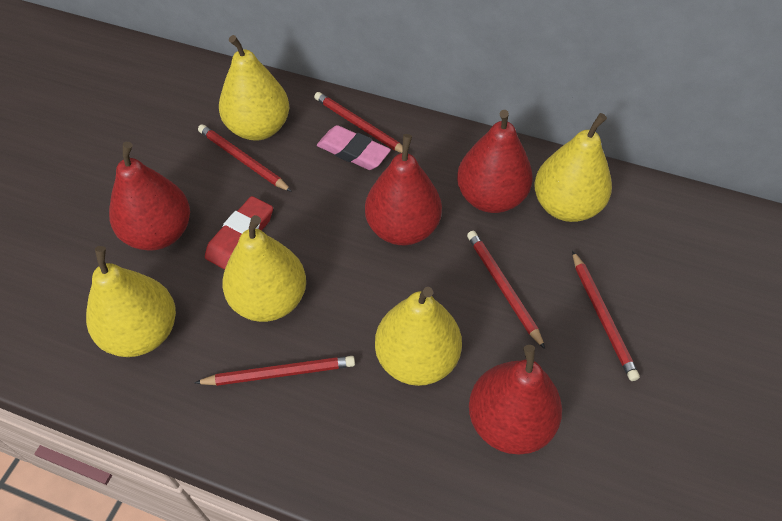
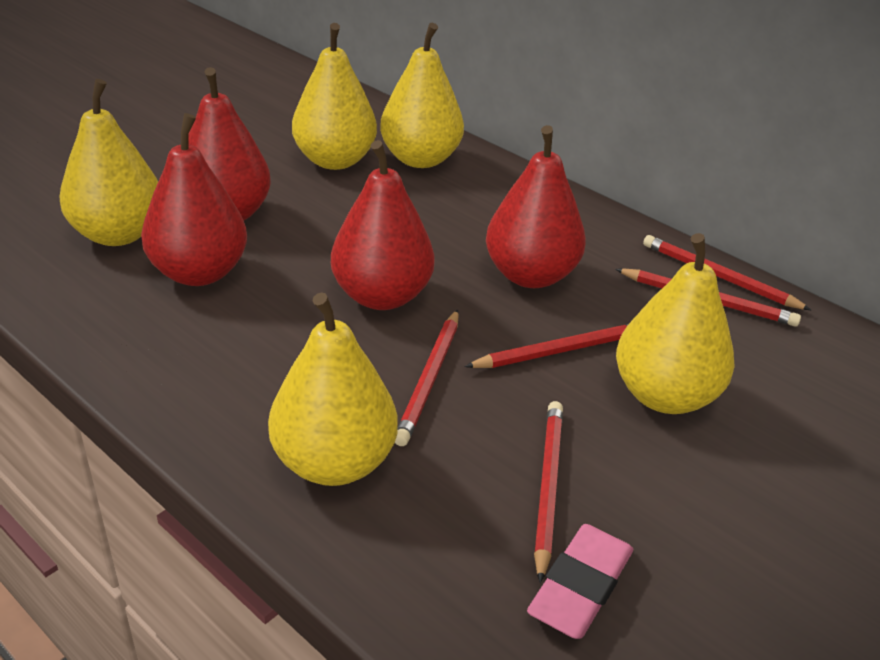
red eraser: 1 -> 0

